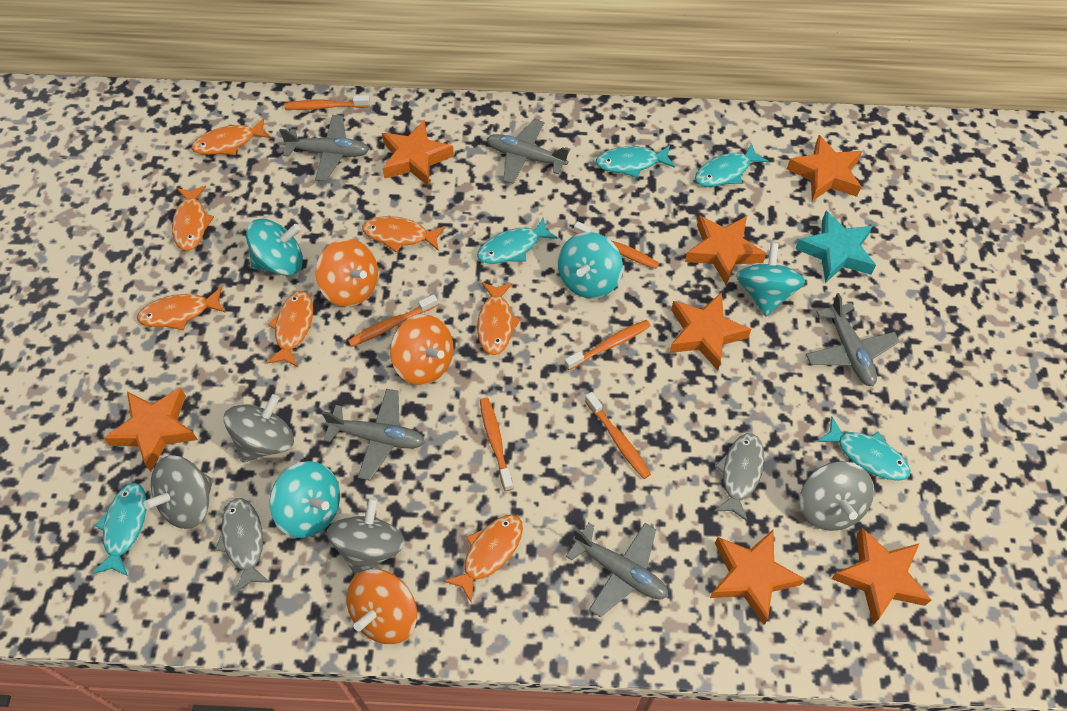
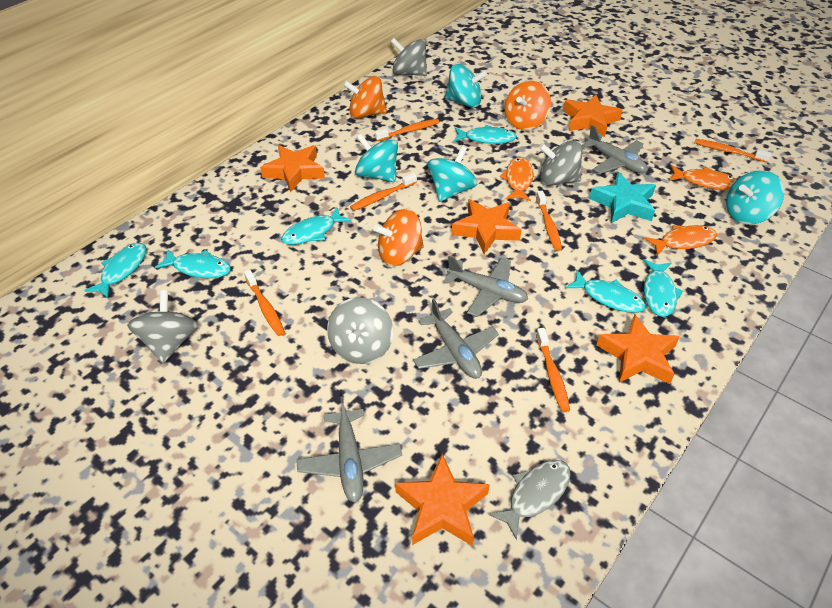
grey fish: 2 -> 1
grey plane: 5 -> 4
orange fish: 7 -> 3
orange star: 7 -> 5
turquoise fish: 5 -> 6

